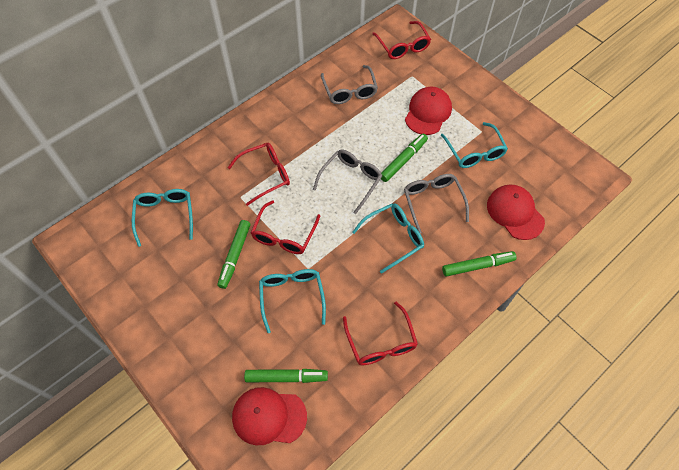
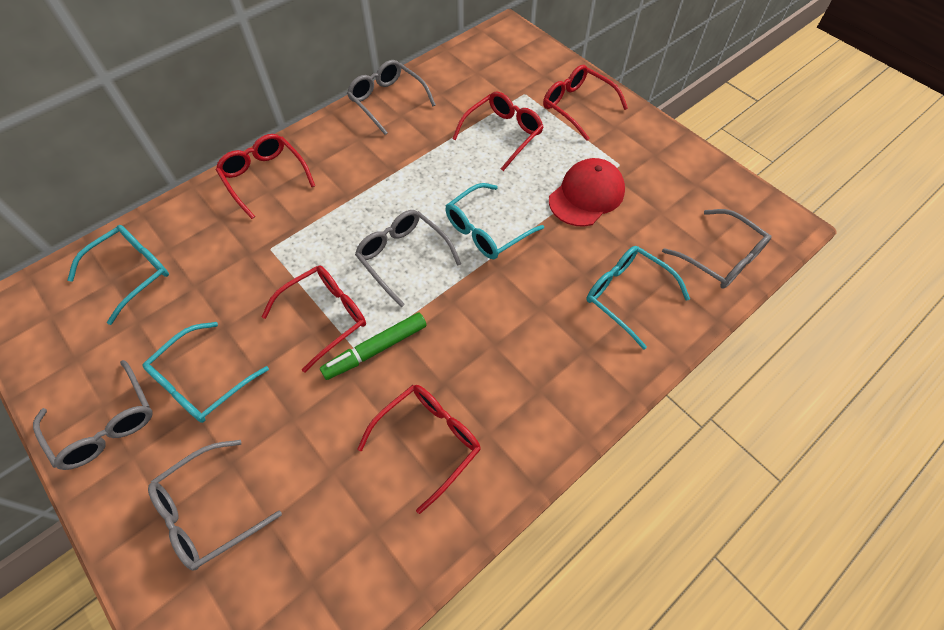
green marker: 4 -> 1
grey glasses: 3 -> 5
red cap: 3 -> 1
red glasses: 4 -> 5

